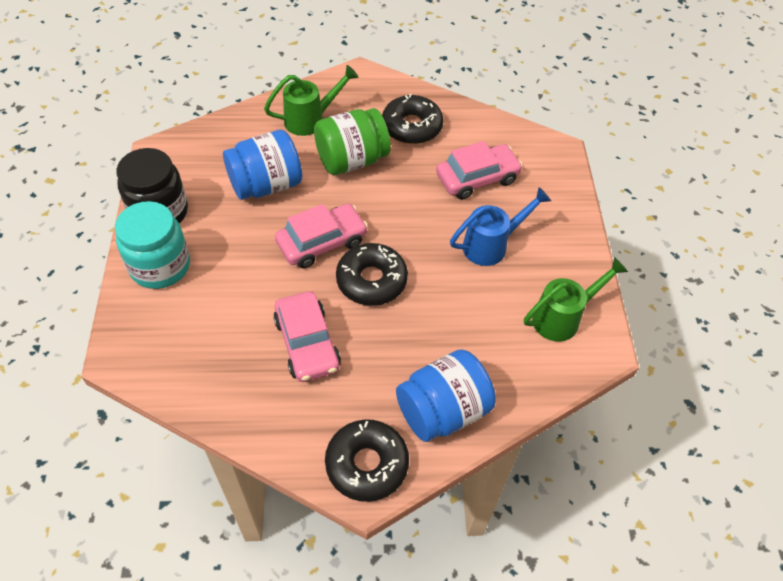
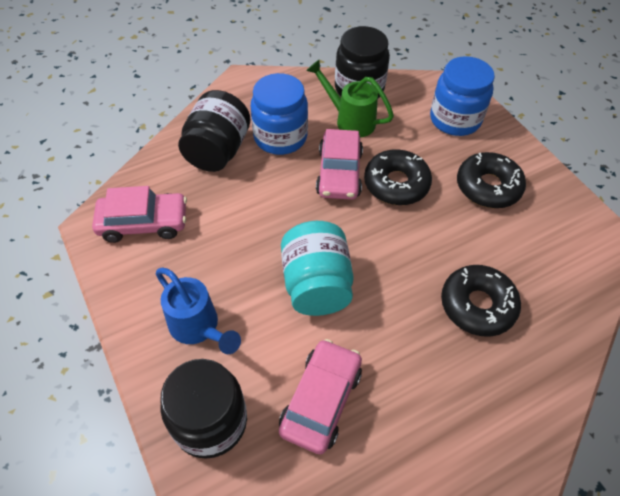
black jar: 1 -> 3
green jar: 1 -> 0
green watering can: 2 -> 1

